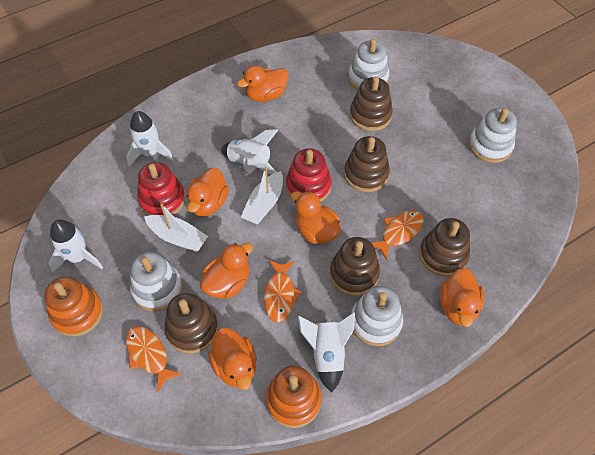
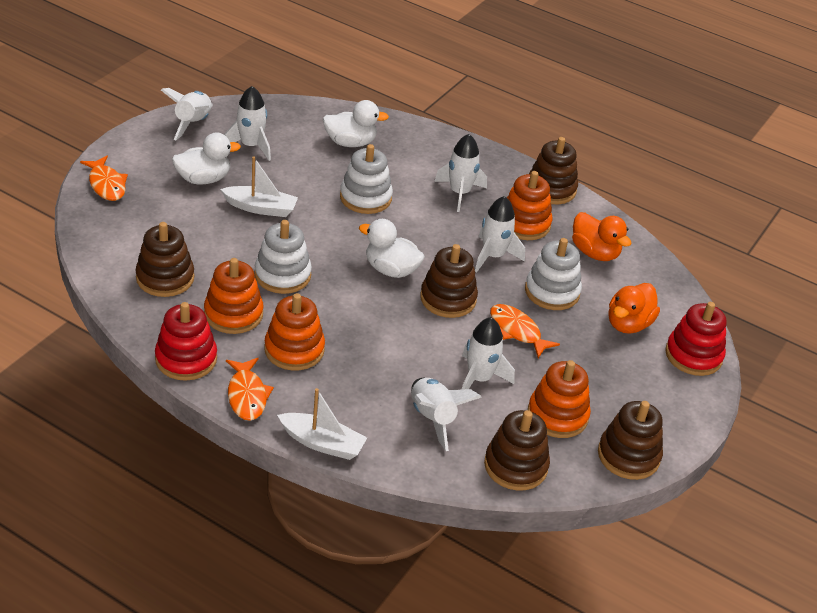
orange duck: 6 -> 2
orange stacking toy: 2 -> 4
white duck: 0 -> 3
white rocket: 4 -> 6
white stacking toy: 4 -> 3

